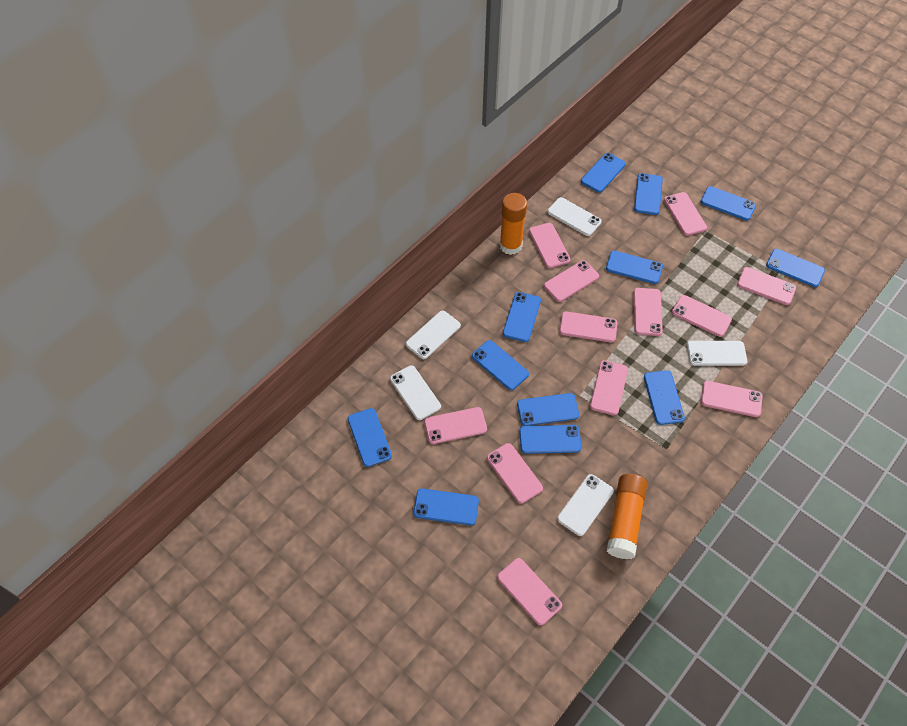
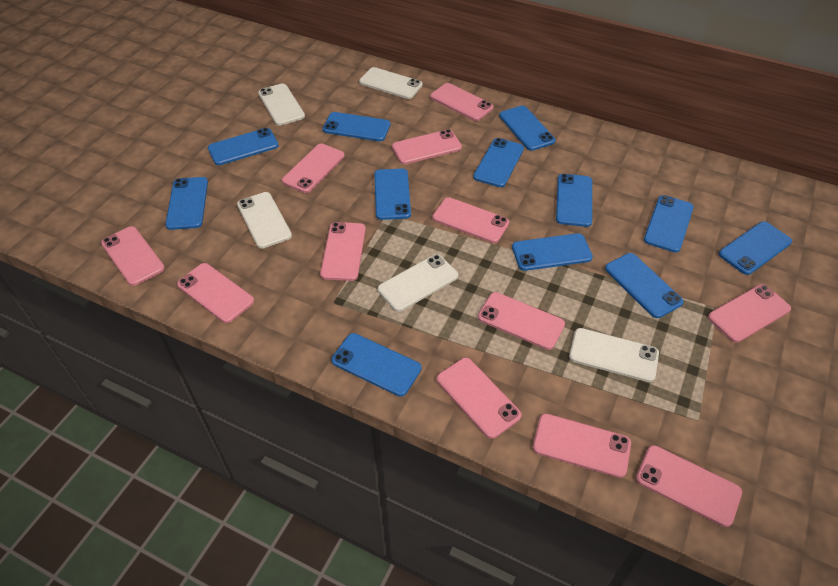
orange glue stick: 2 -> 0

